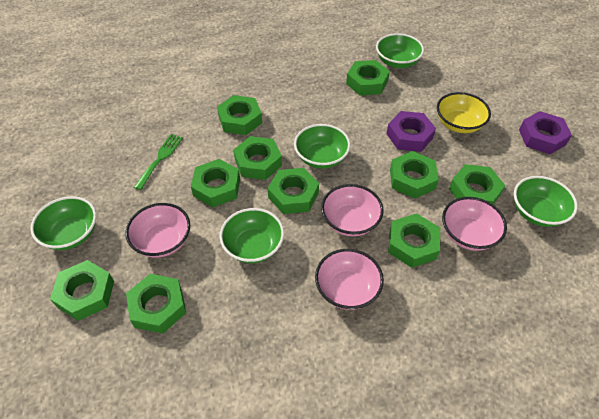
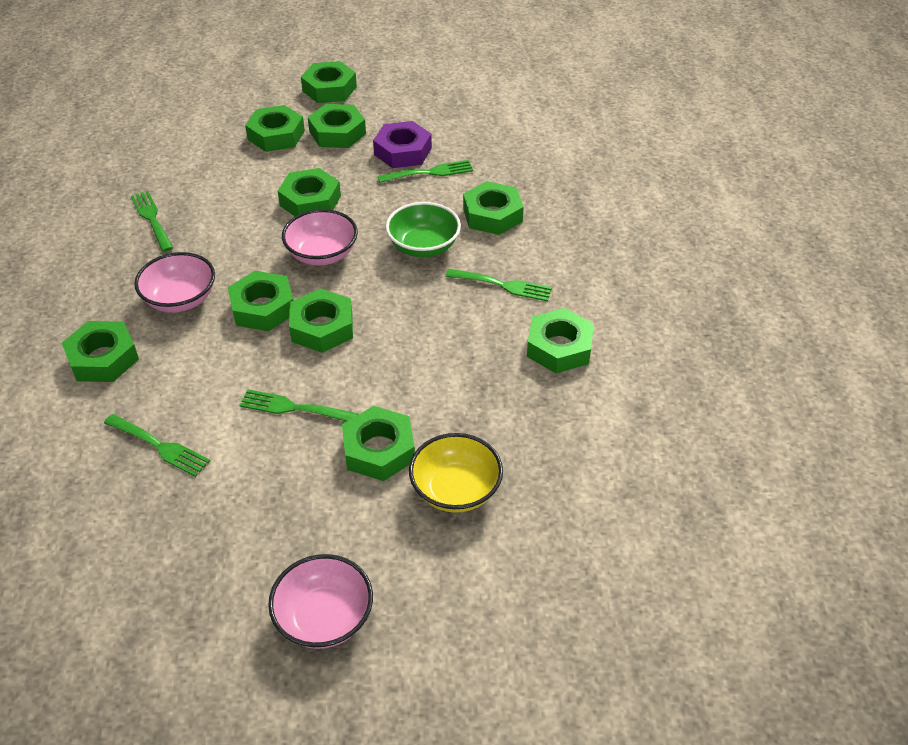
green bowl: 5 -> 1
green fork: 1 -> 5
pink bowl: 4 -> 3
purple nut: 2 -> 1

